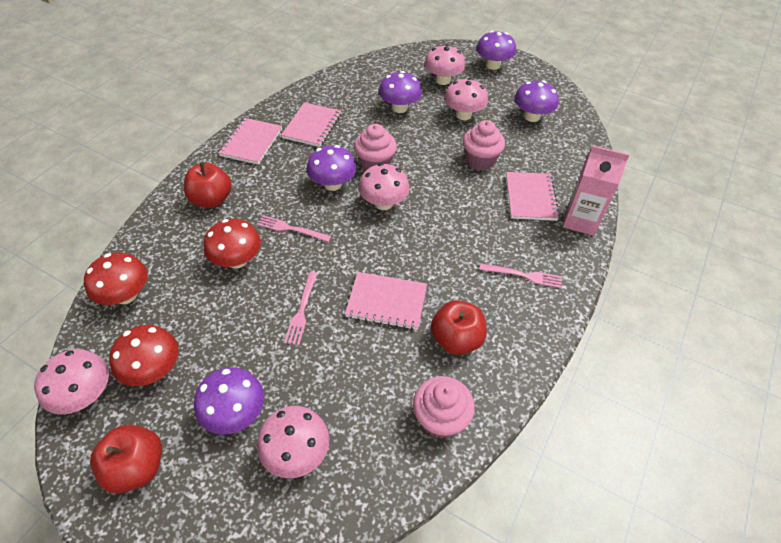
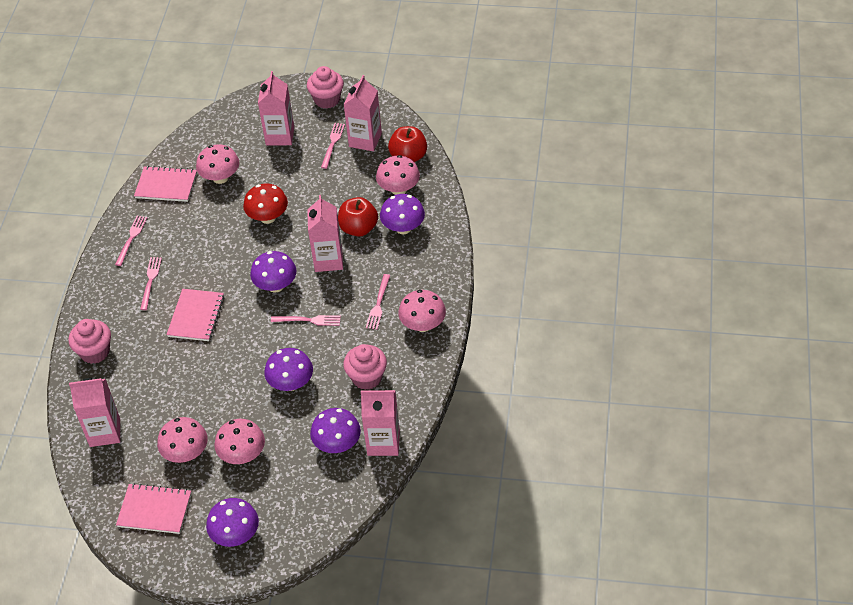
pink carton: 1 -> 5
pink fork: 3 -> 5
pink notebook: 4 -> 3
red apple: 3 -> 2
red mushroom: 3 -> 1

